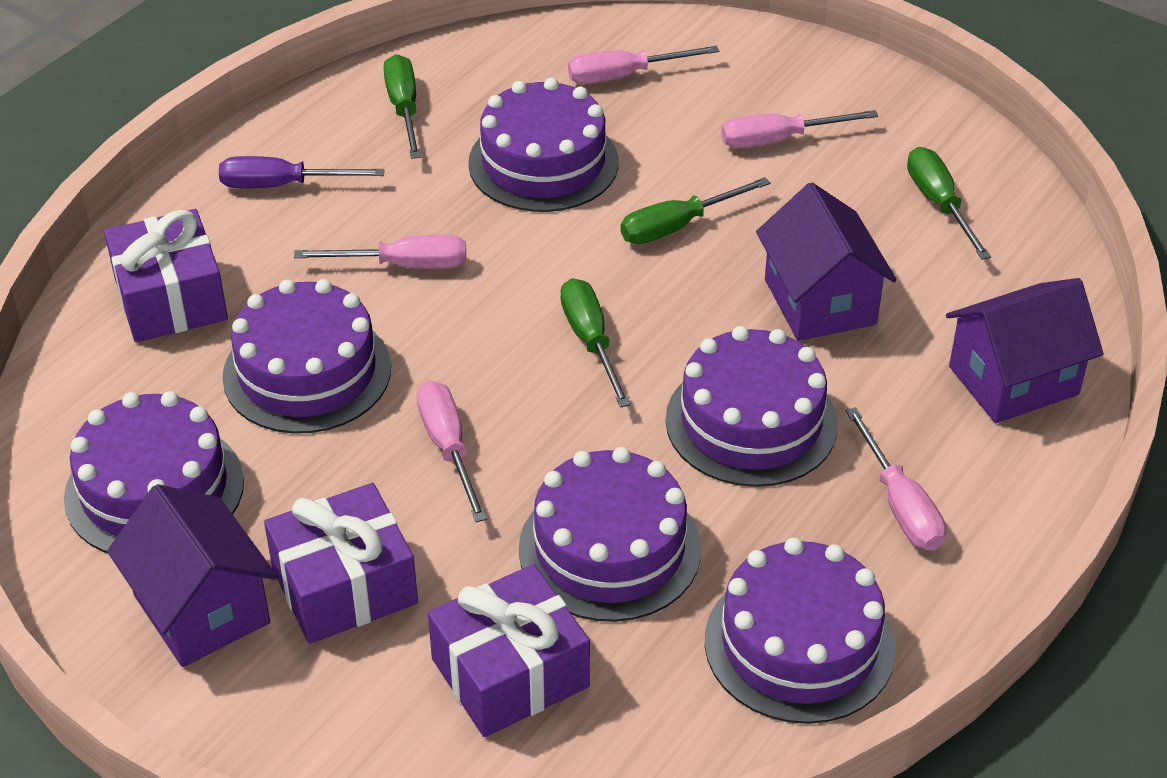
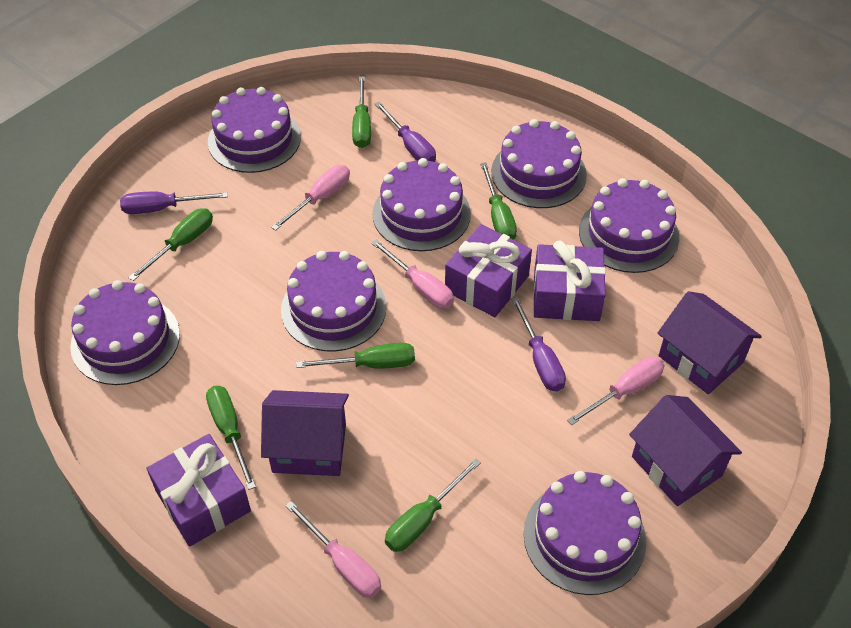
green screwdriver: 4 -> 6
pink screwdriver: 5 -> 4
purple cake: 6 -> 7
purple screwdriver: 1 -> 3

